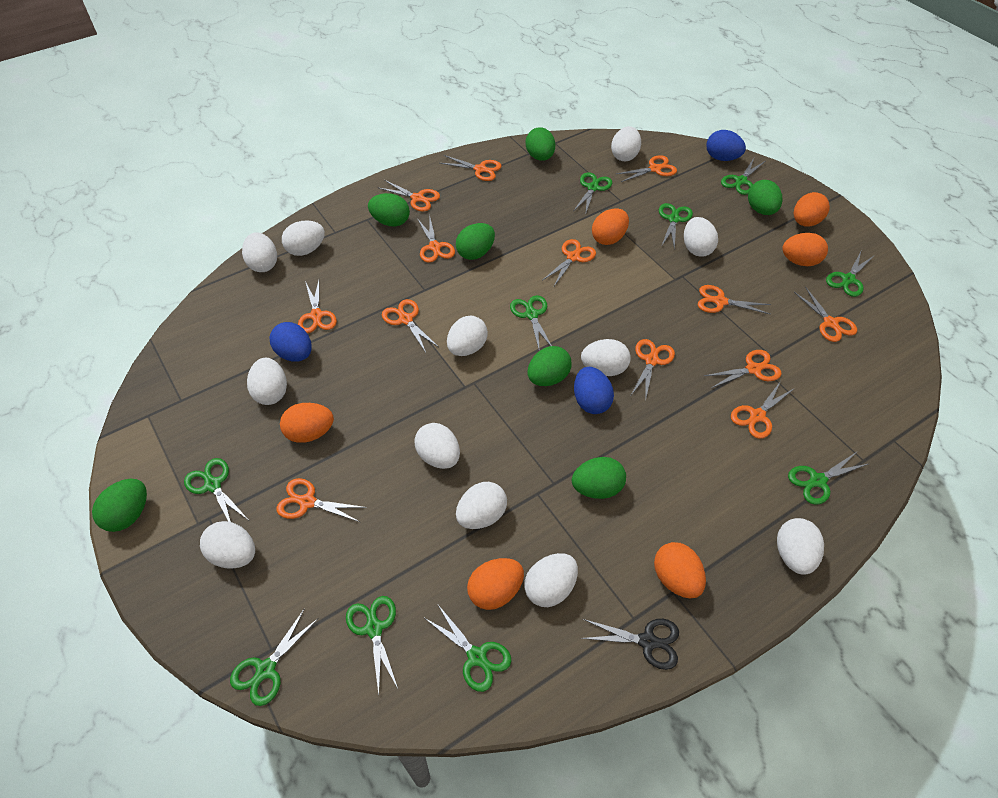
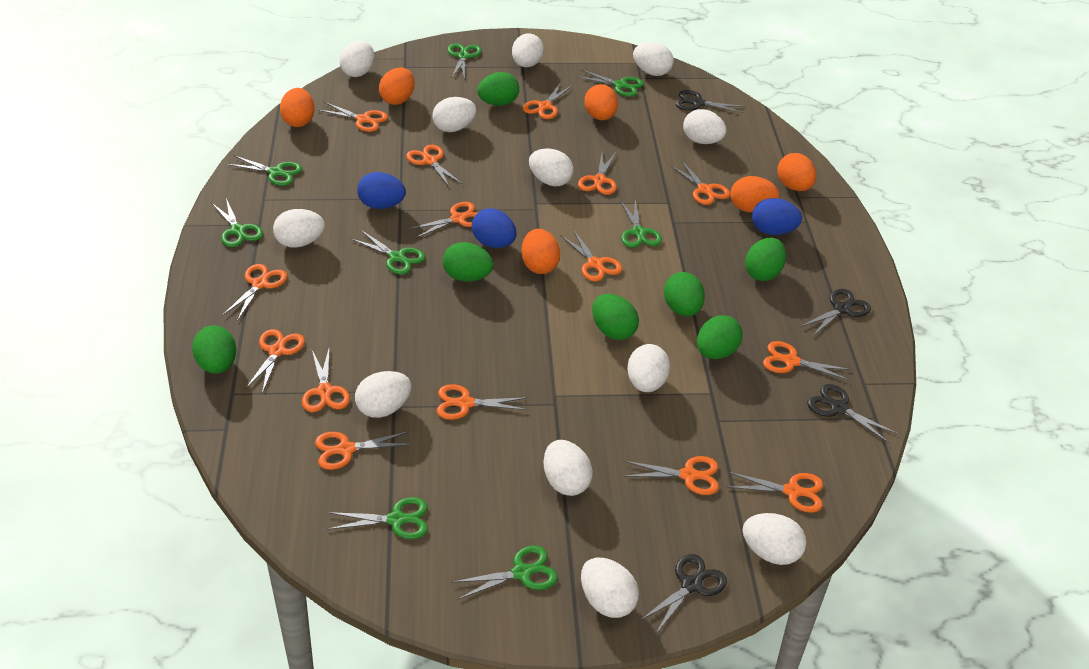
black scissors: 1 -> 4
green scissors: 10 -> 8
orange scissors: 13 -> 15

